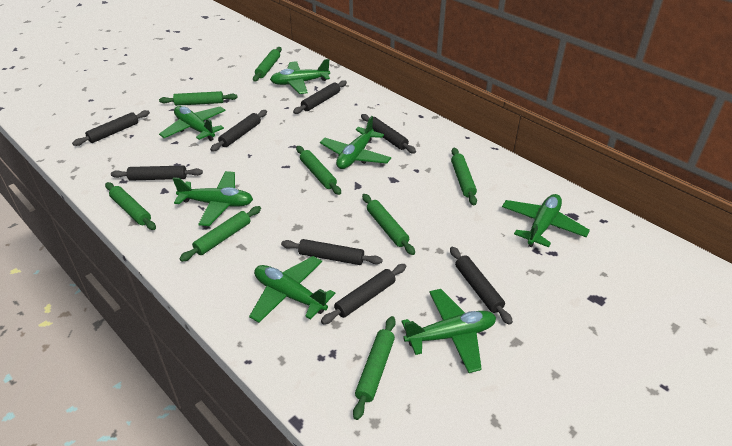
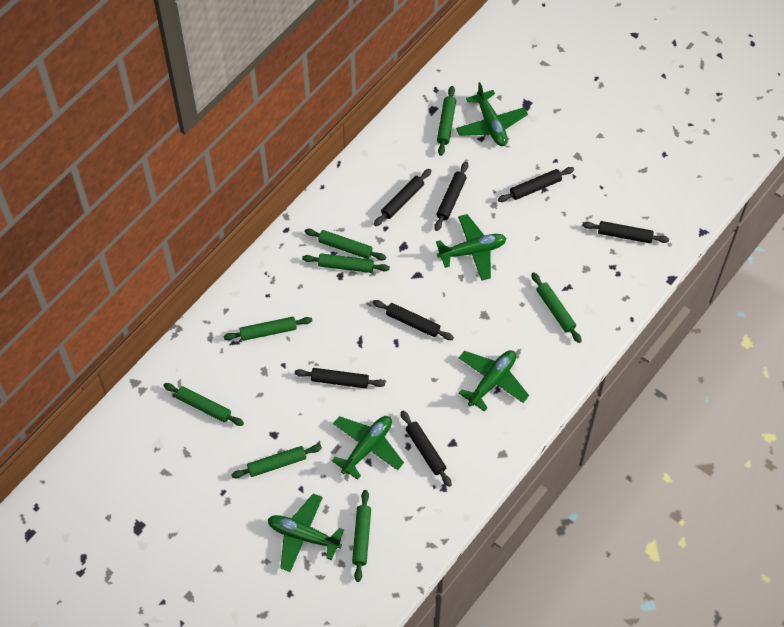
black rolling pin: 8 -> 7
green plane: 7 -> 5

